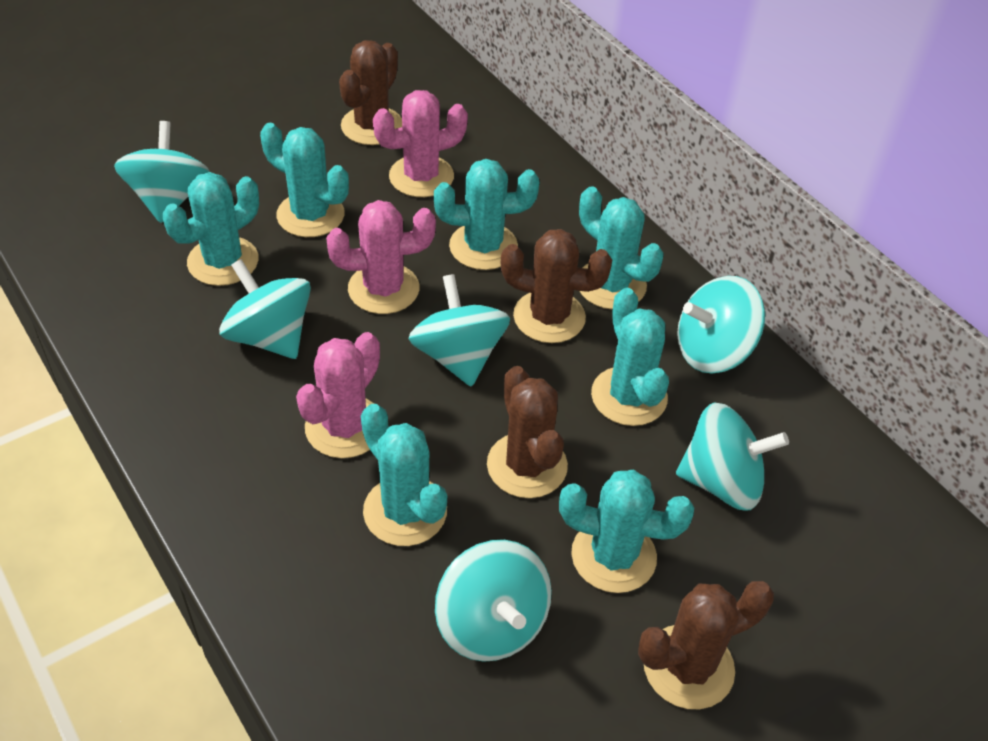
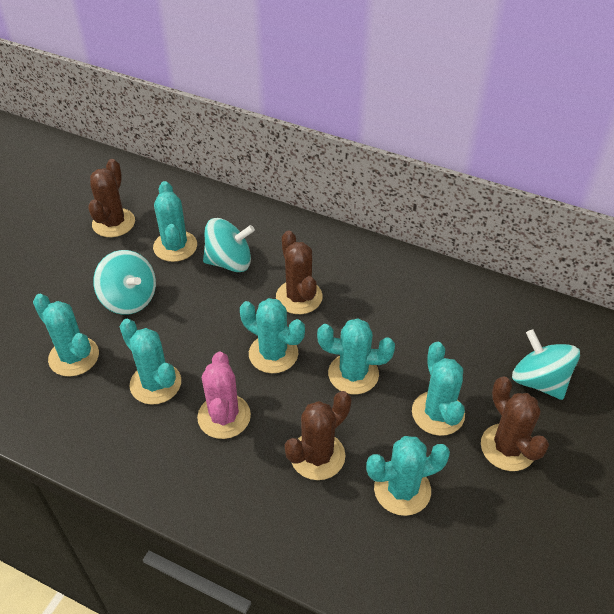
pink cactus: 3 -> 1
turquoise spinning top: 6 -> 3

